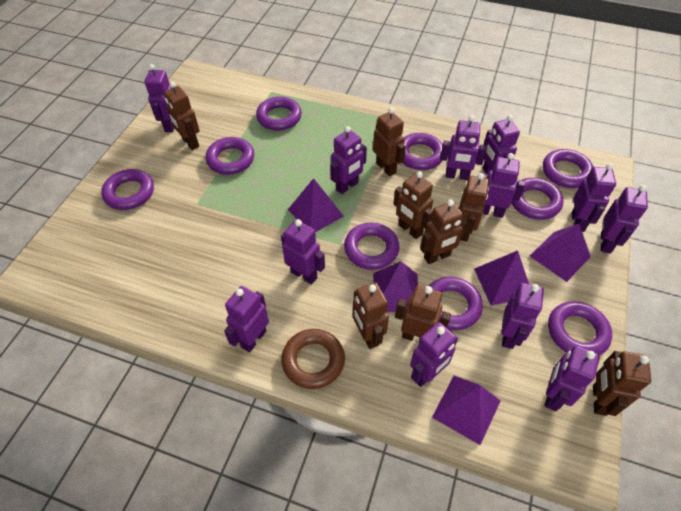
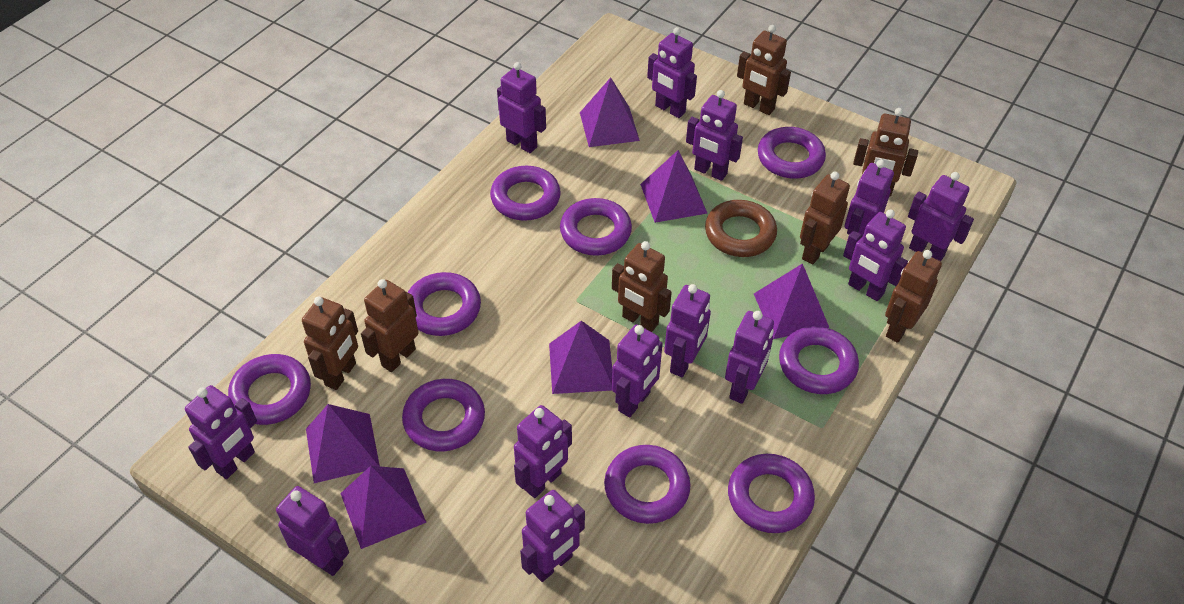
brown robot: 8 -> 7
purple pyramid: 5 -> 6
purple robot: 12 -> 13

